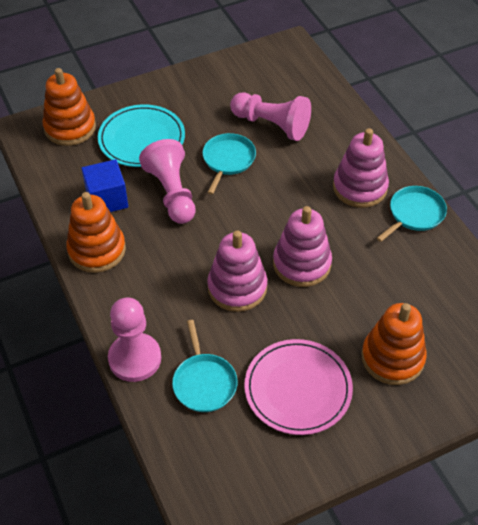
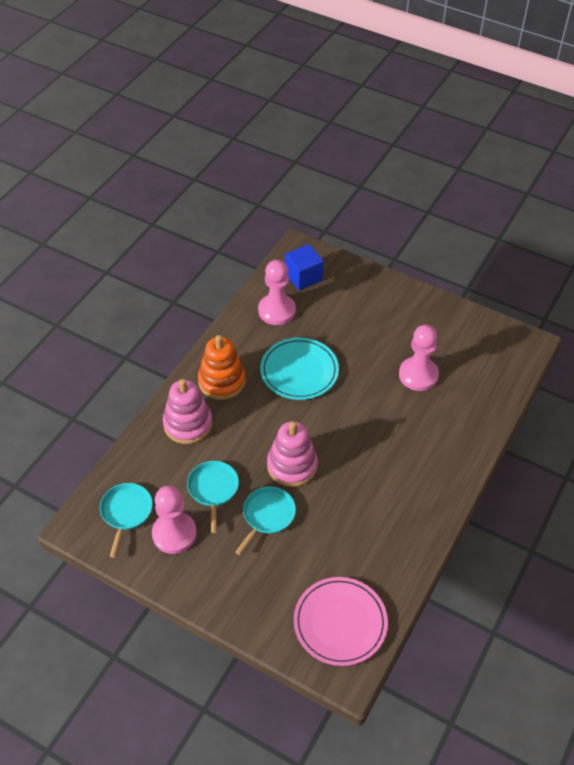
orange stacking toy: 3 -> 1
pink stacking toy: 3 -> 2

